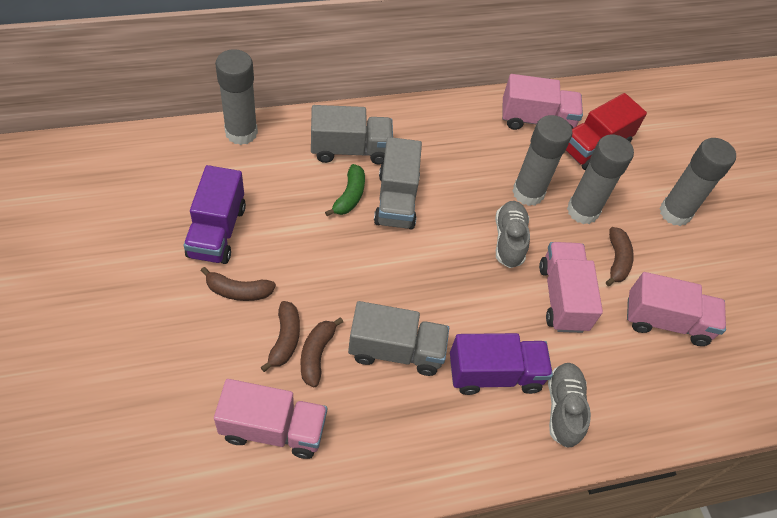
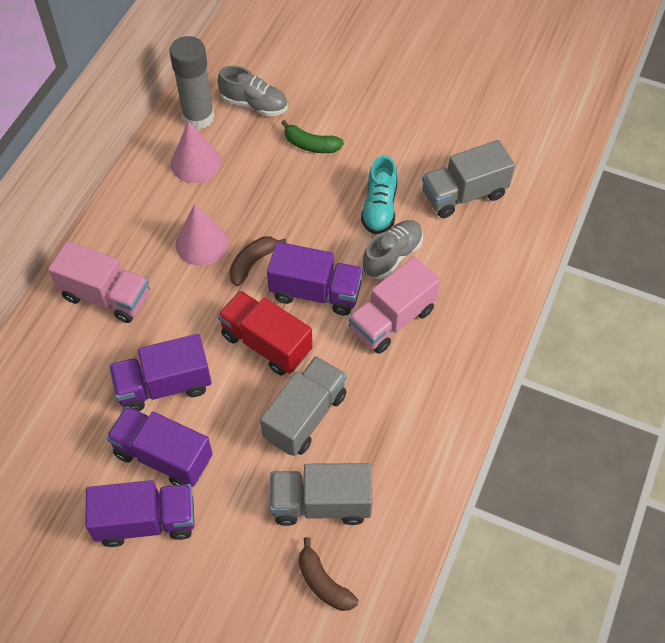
brown banana: 4 -> 2
grey glue stick: 4 -> 1
pink cone: 0 -> 2
pink truck: 4 -> 2
purple truck: 2 -> 4
turquoise shoe: 0 -> 1

